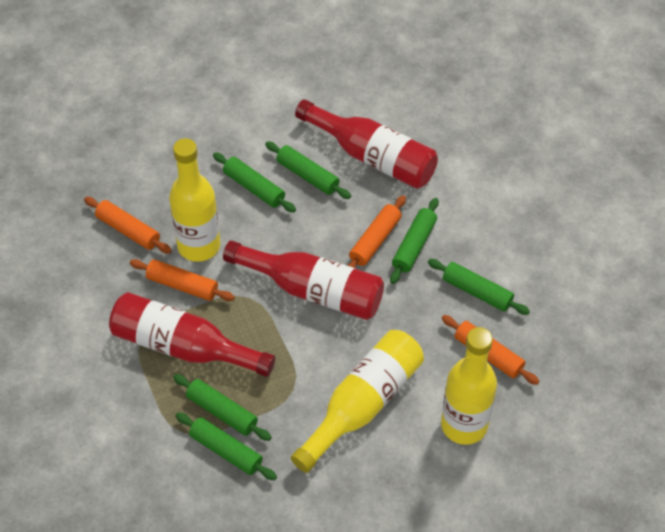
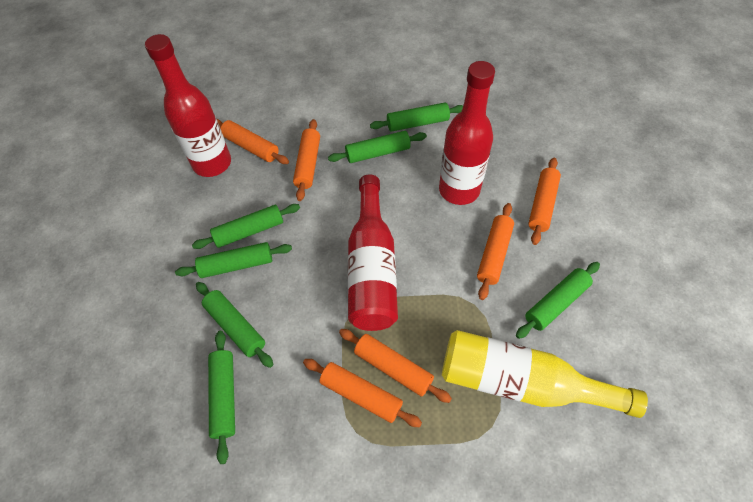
green rolling pin: 6 -> 7
orange rolling pin: 4 -> 6
yellow bottle: 3 -> 1

